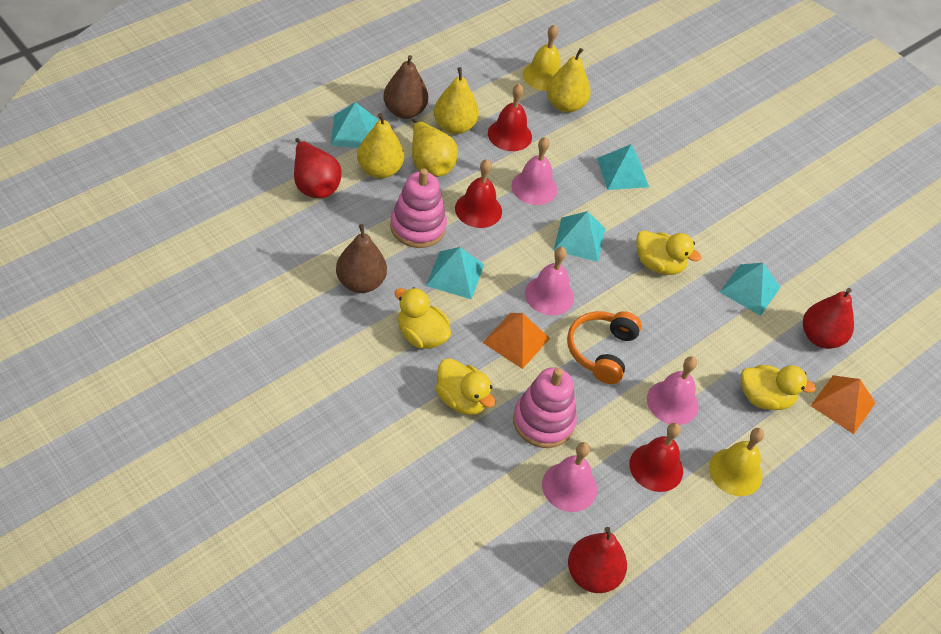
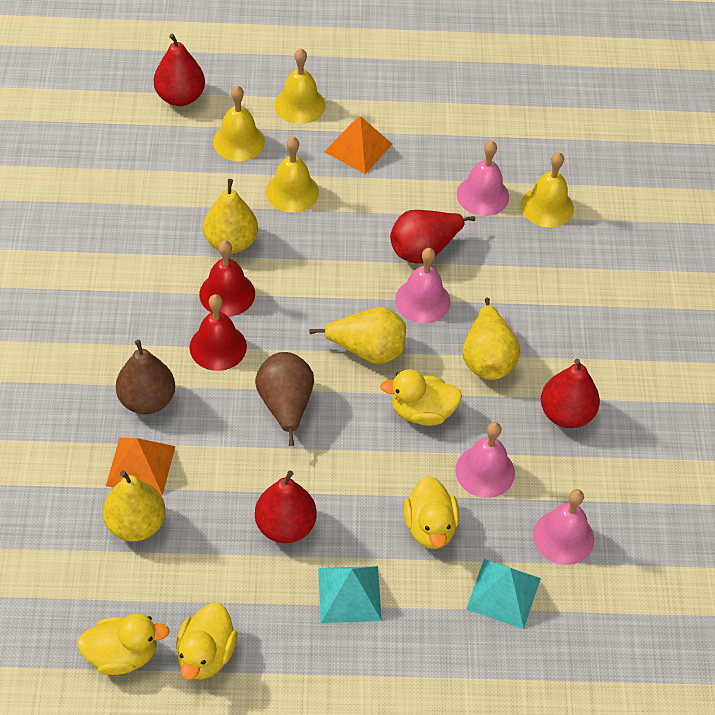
orange headphones: 1 -> 0
pink stacking toy: 2 -> 0
red bell: 3 -> 2
red pear: 3 -> 4
turquoise pyramid: 5 -> 2
yellow bell: 2 -> 4

